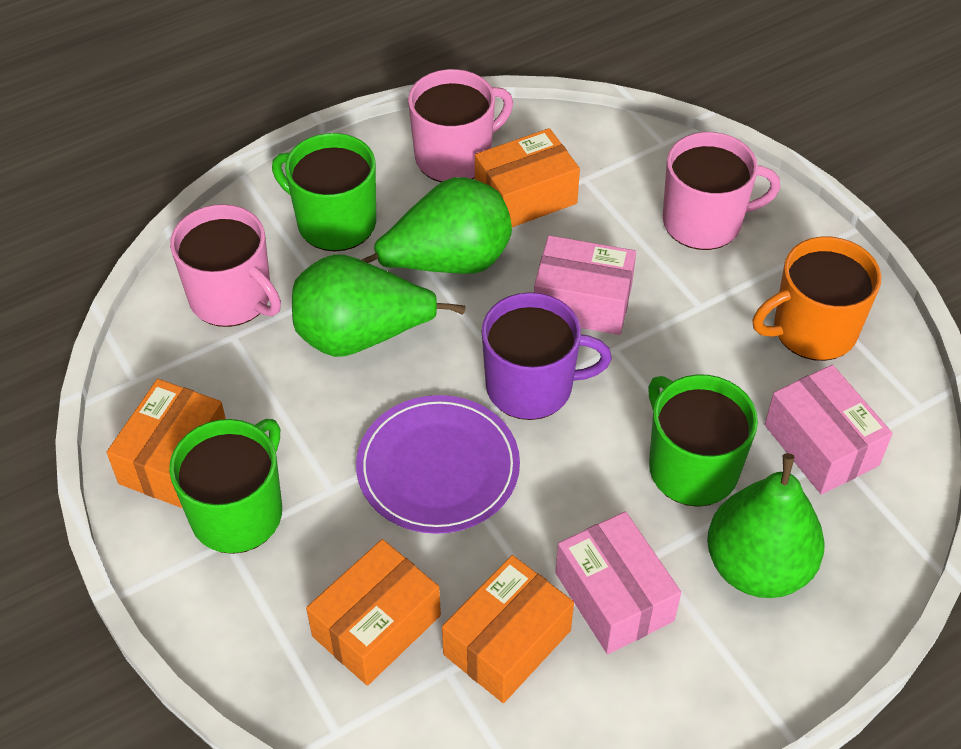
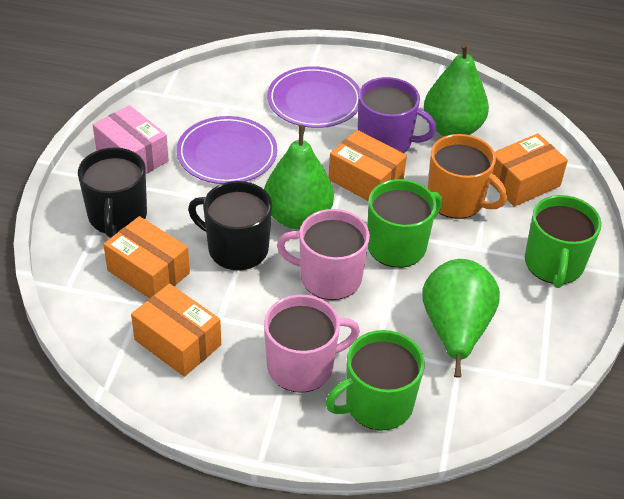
black mug: 0 -> 2
pink box: 3 -> 1
pink mug: 3 -> 2
purple plate: 1 -> 2

